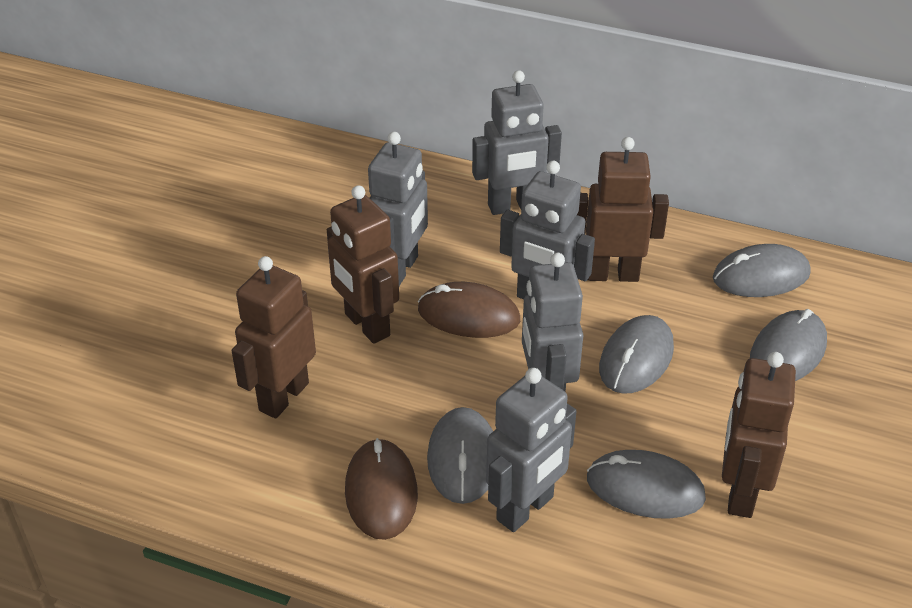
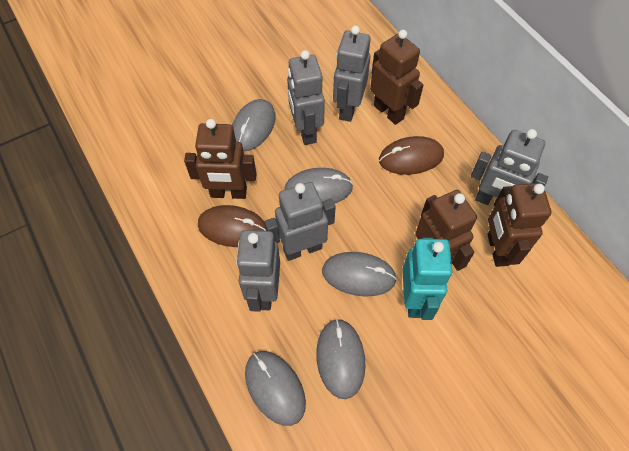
turquoise robot: 0 -> 1

